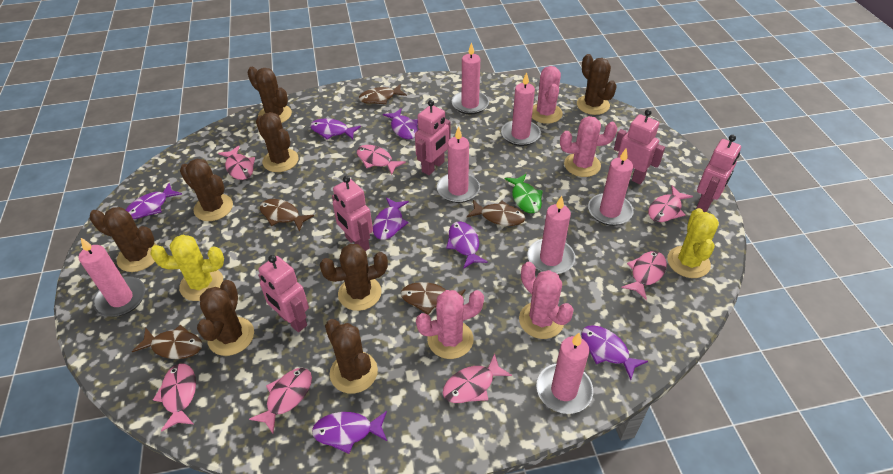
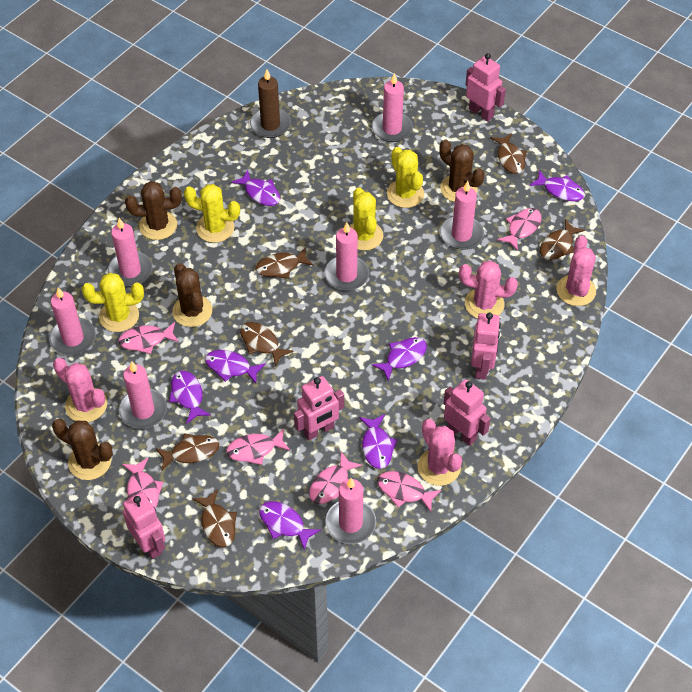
brown cactus: 8 -> 4
brown candle: 0 -> 1
brown fish: 5 -> 6
green fish: 1 -> 0
pink fish: 7 -> 6
yellow cactus: 2 -> 4

